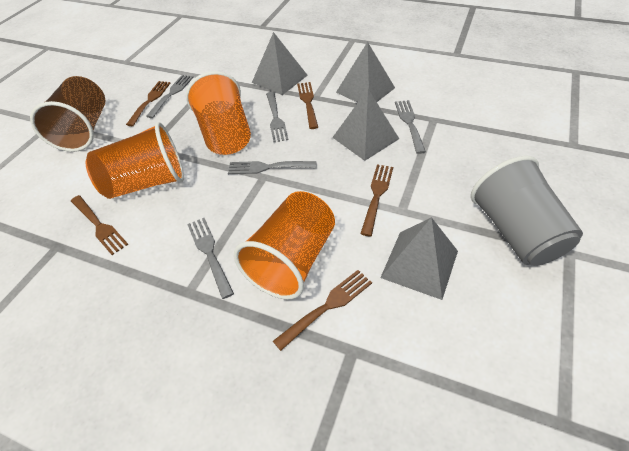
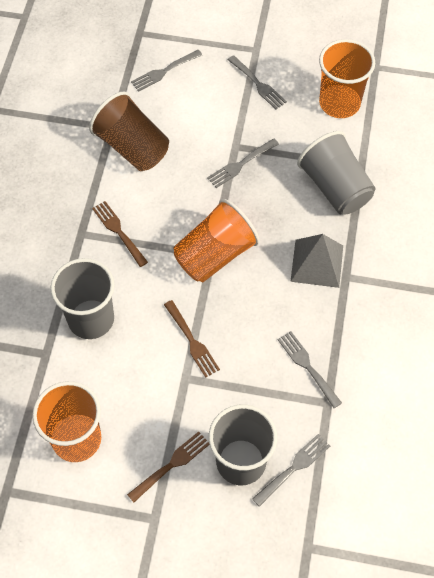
brown fork: 5 -> 3
grey cup: 1 -> 3
grey pyramid: 4 -> 1

